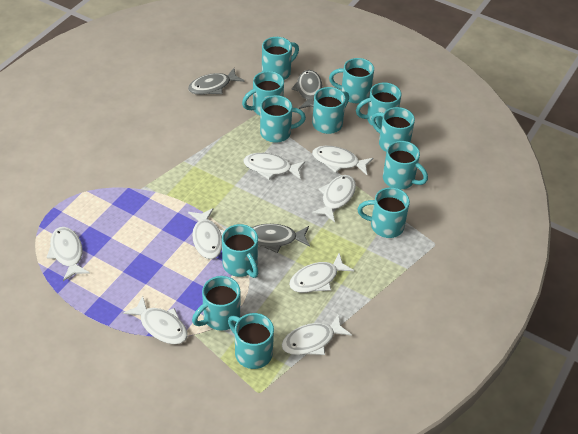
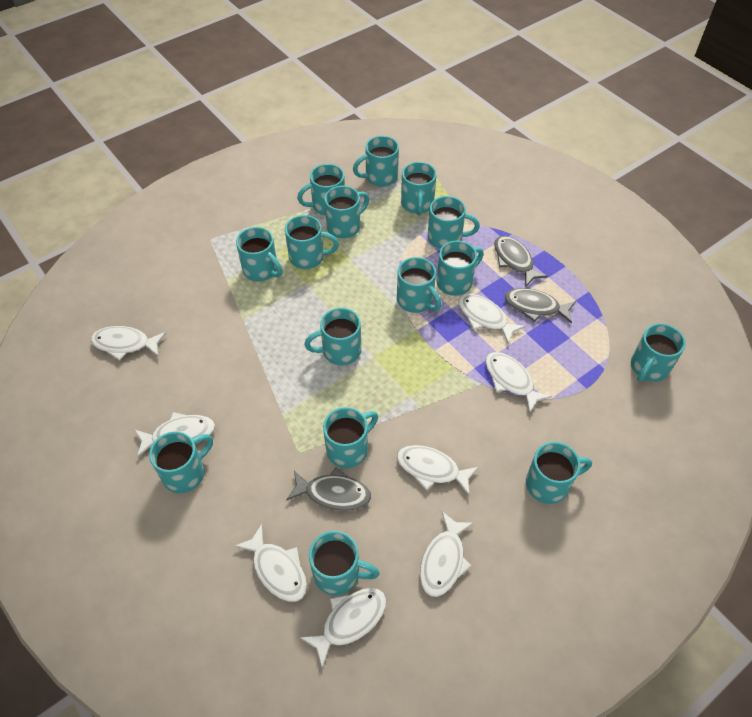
turquoise mug: 12 -> 15

